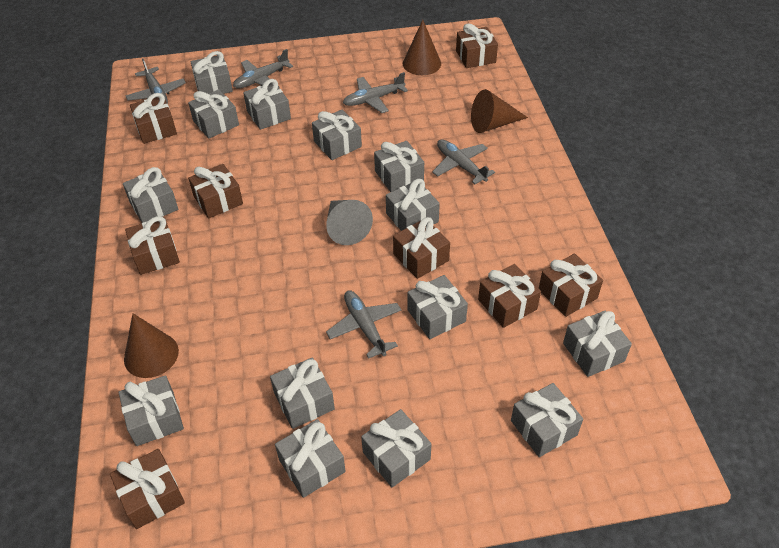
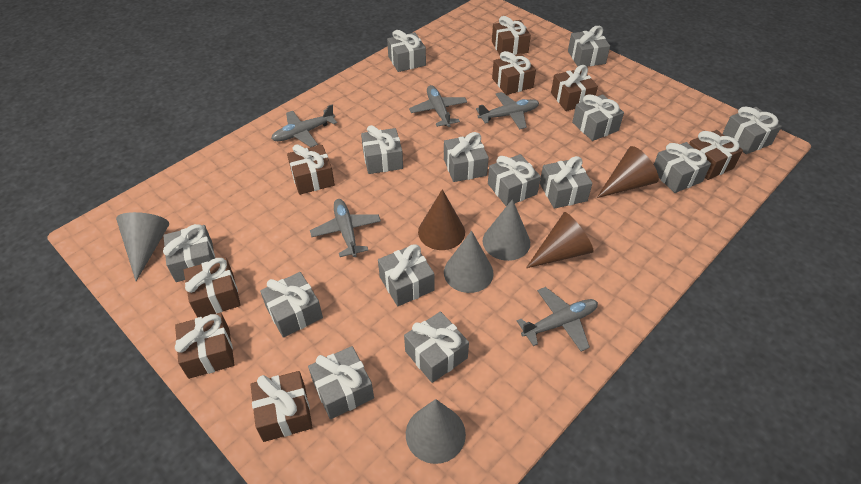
grey cone: 1 -> 4

